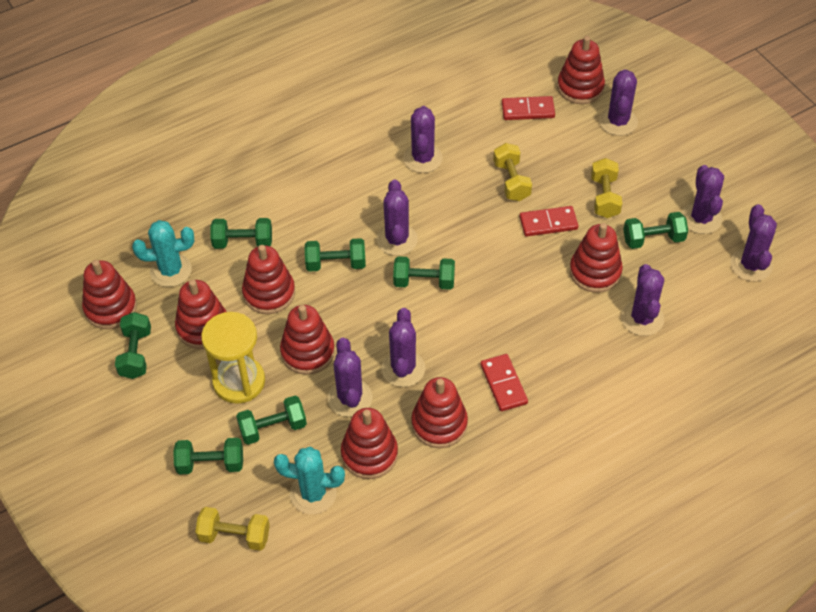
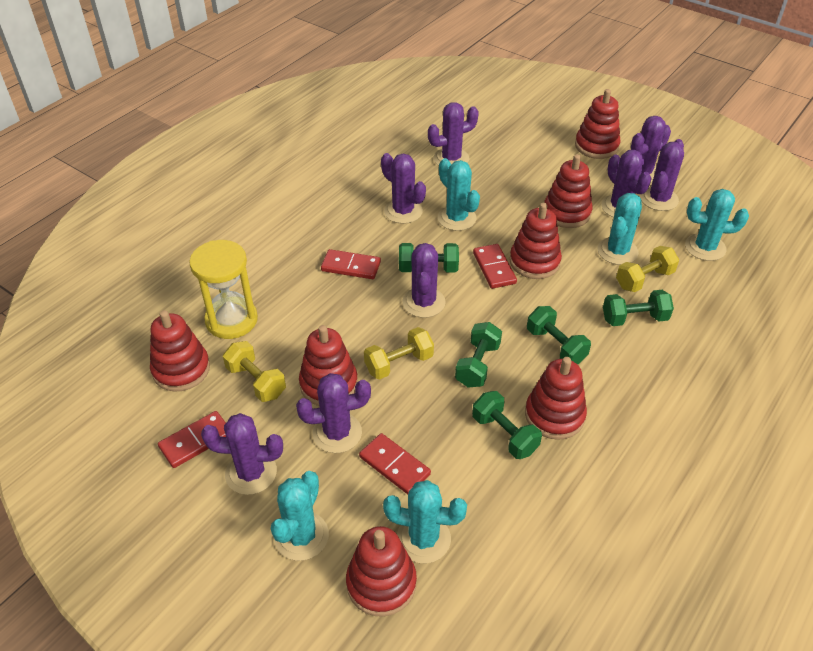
green dumbbell: 7 -> 5
red domino: 3 -> 4
red stacking toy: 8 -> 7
turquoise cactus: 2 -> 5

